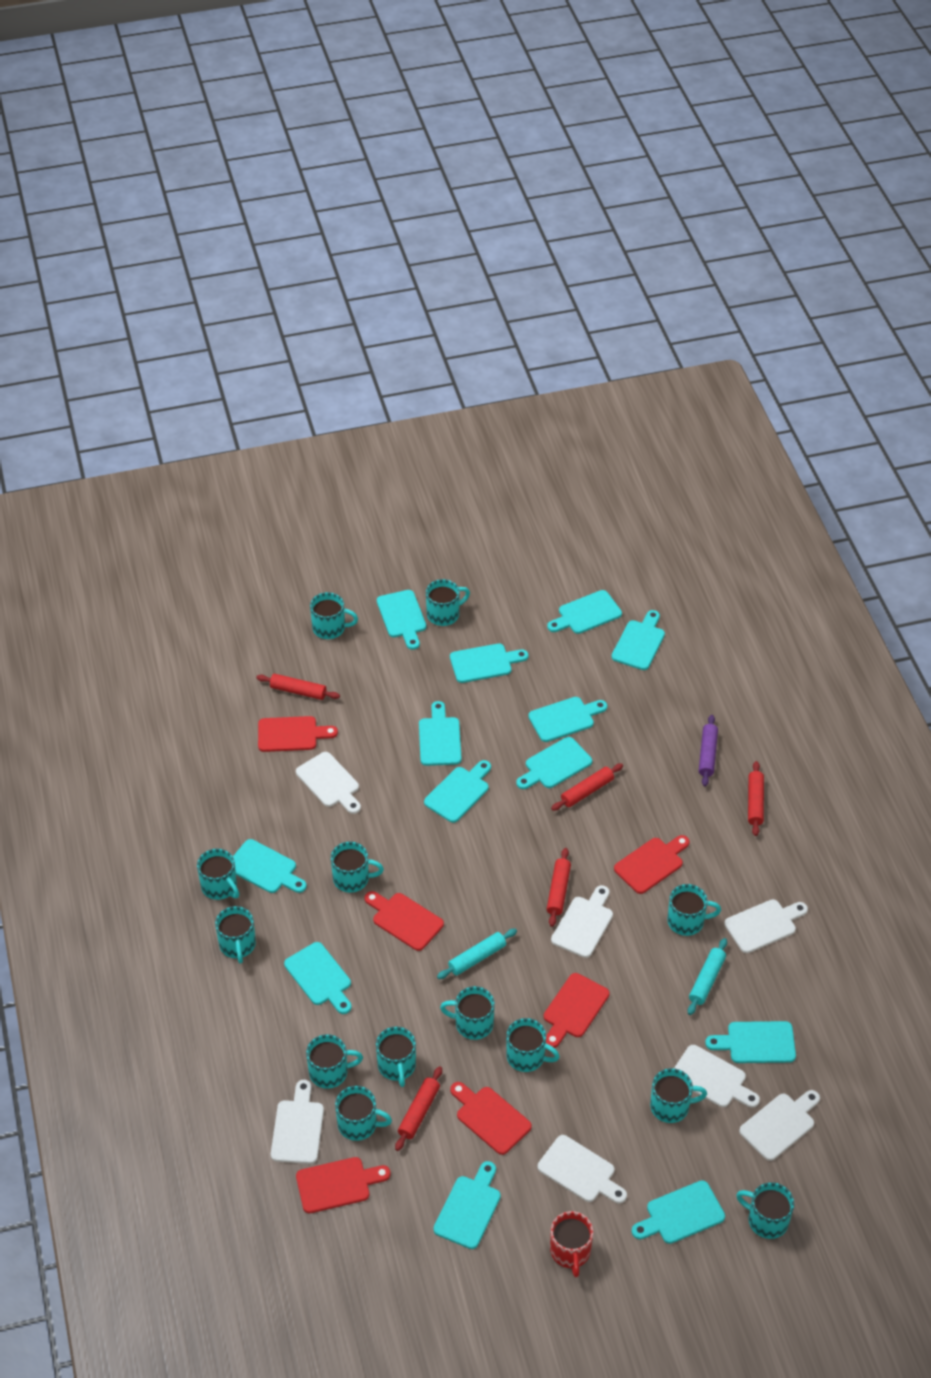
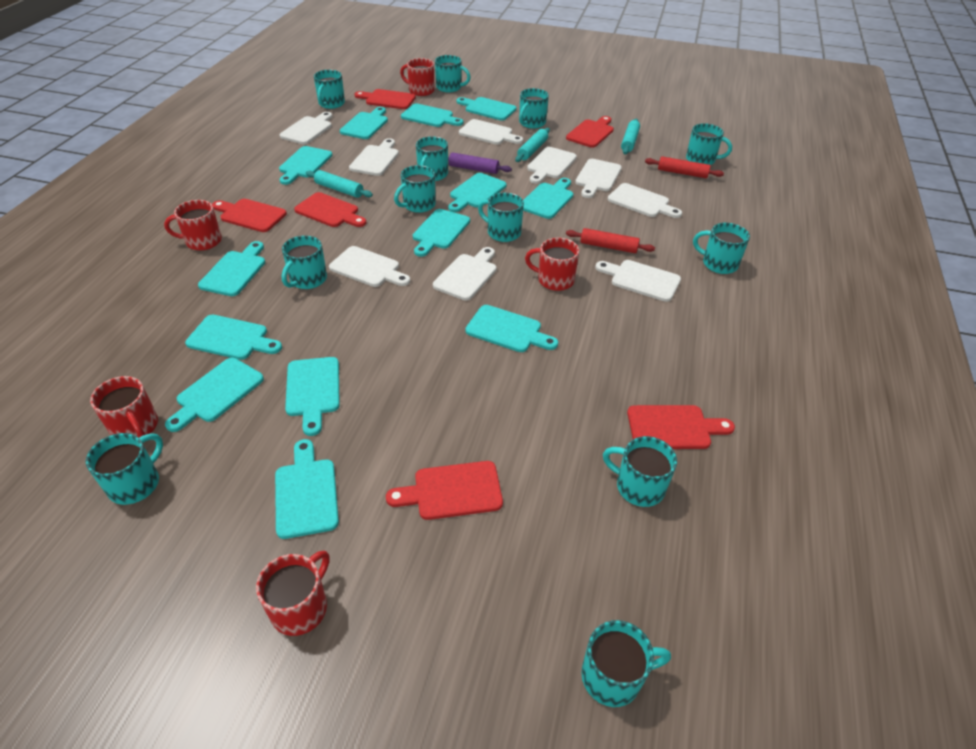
red mug: 1 -> 5
red rolling pin: 5 -> 2
turquoise mug: 13 -> 12
turquoise rolling pin: 2 -> 3
white cutting board: 7 -> 9

